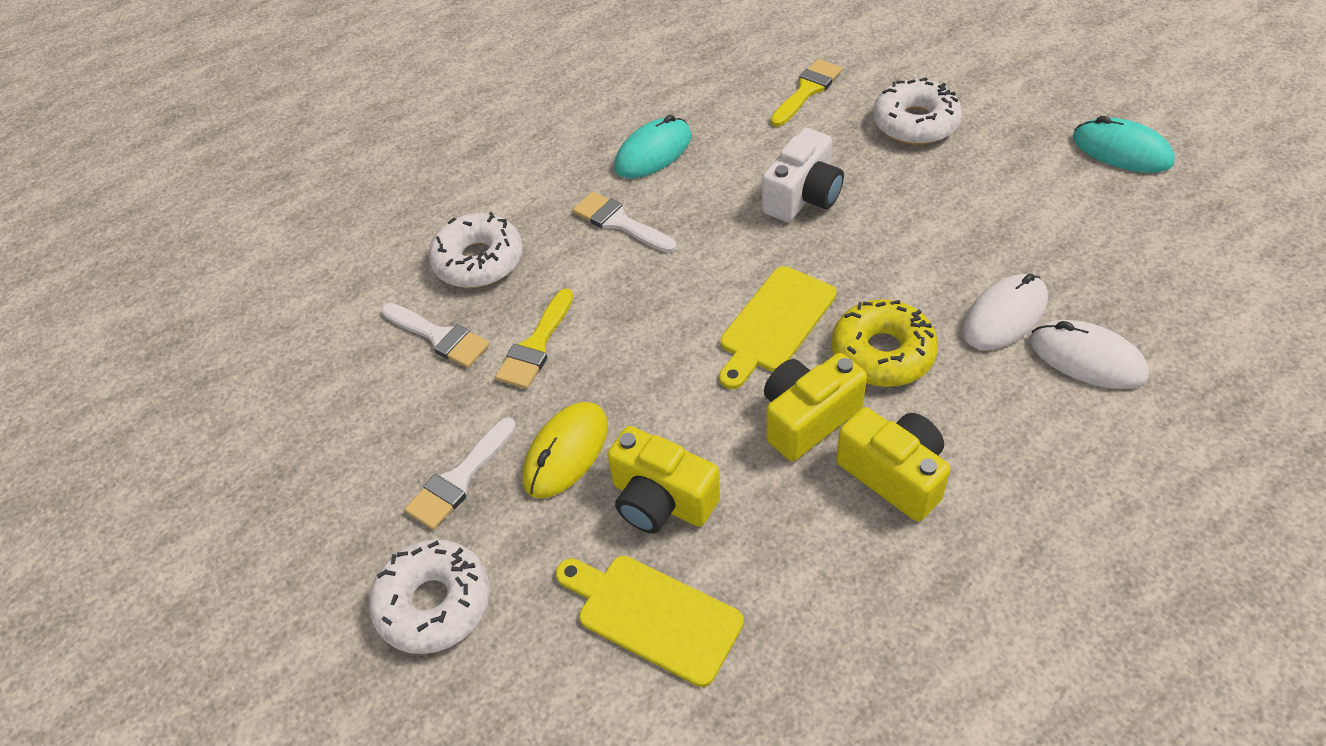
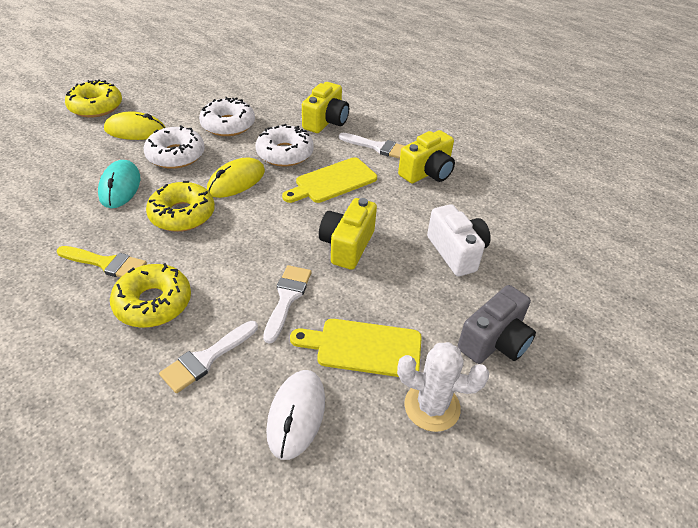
grey camera: 0 -> 1
turquoise mouse: 2 -> 1
white cactus: 0 -> 1
white mouse: 2 -> 1
yellow brush: 2 -> 1
yellow donut: 1 -> 3
yellow mouse: 1 -> 2

